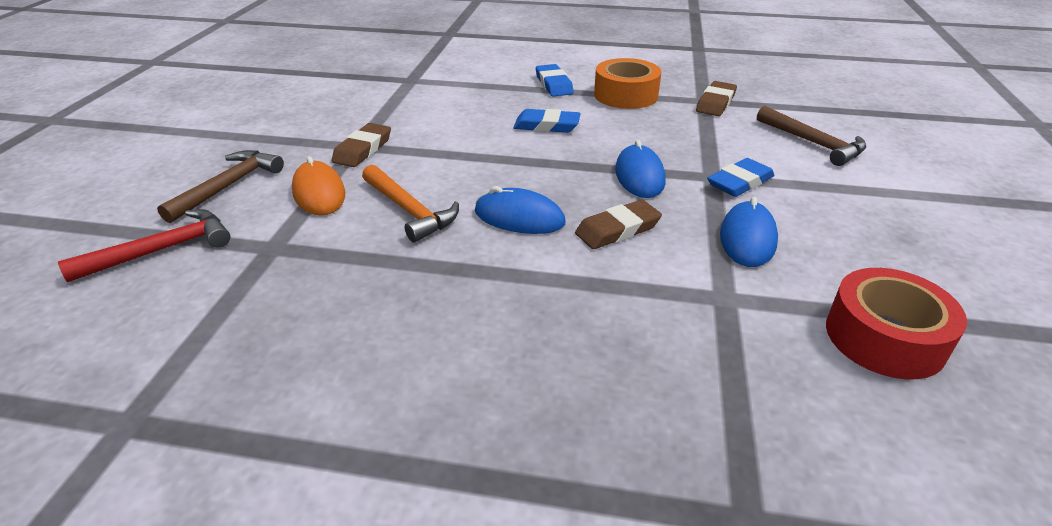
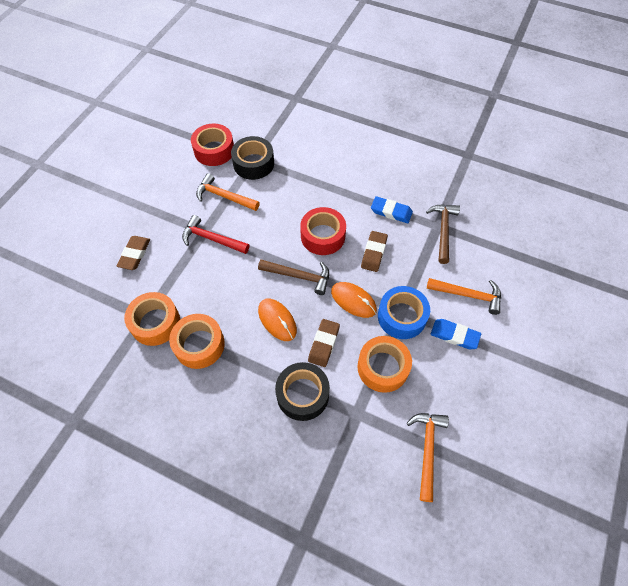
black tape: 0 -> 2
blue eraser: 3 -> 2
blue mouse: 3 -> 0
blue tape: 0 -> 1
orange hammer: 1 -> 3
orange mouse: 1 -> 2
orange tape: 1 -> 3
red tape: 1 -> 2

